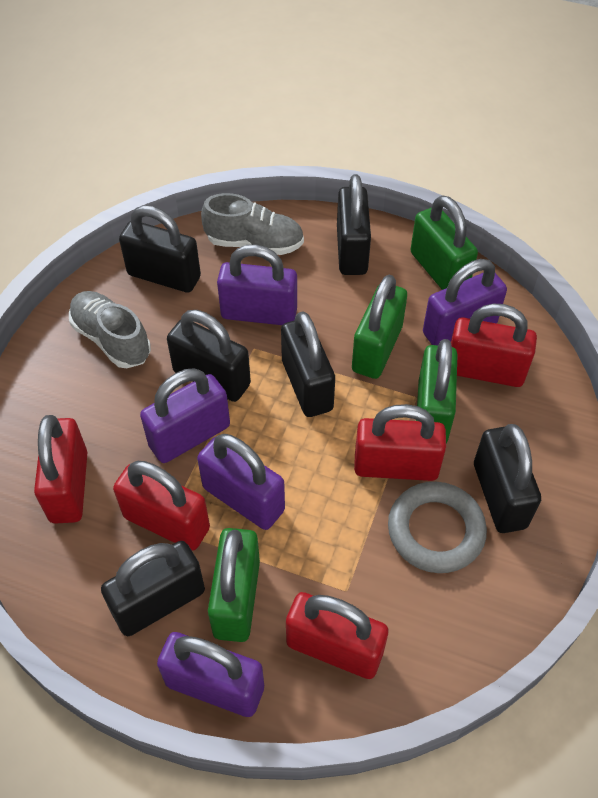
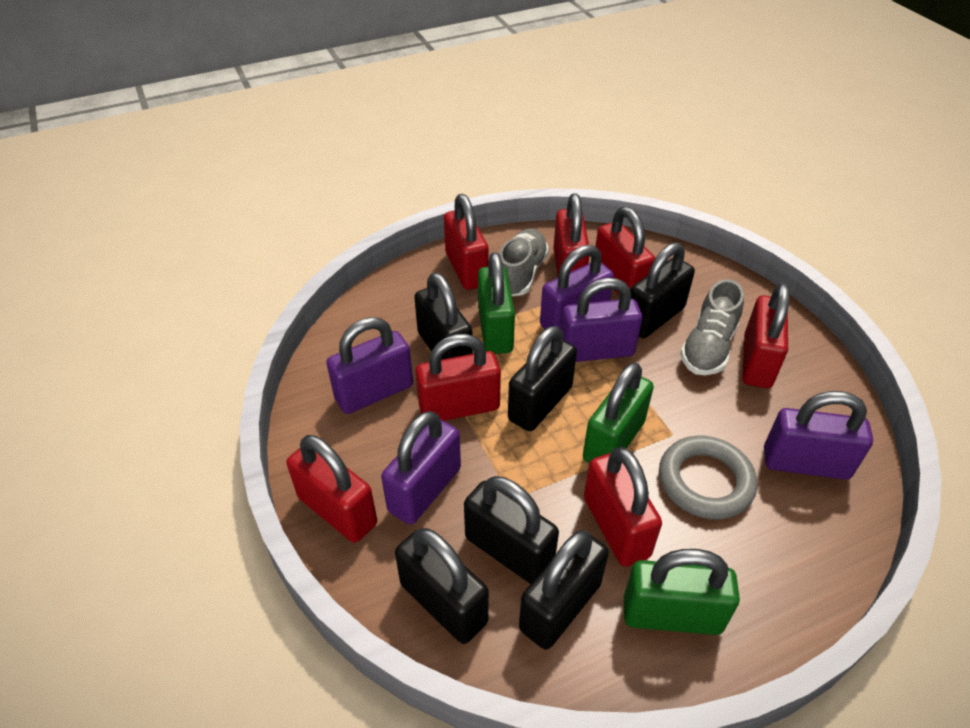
green padlock: 4 -> 3
red padlock: 5 -> 7

